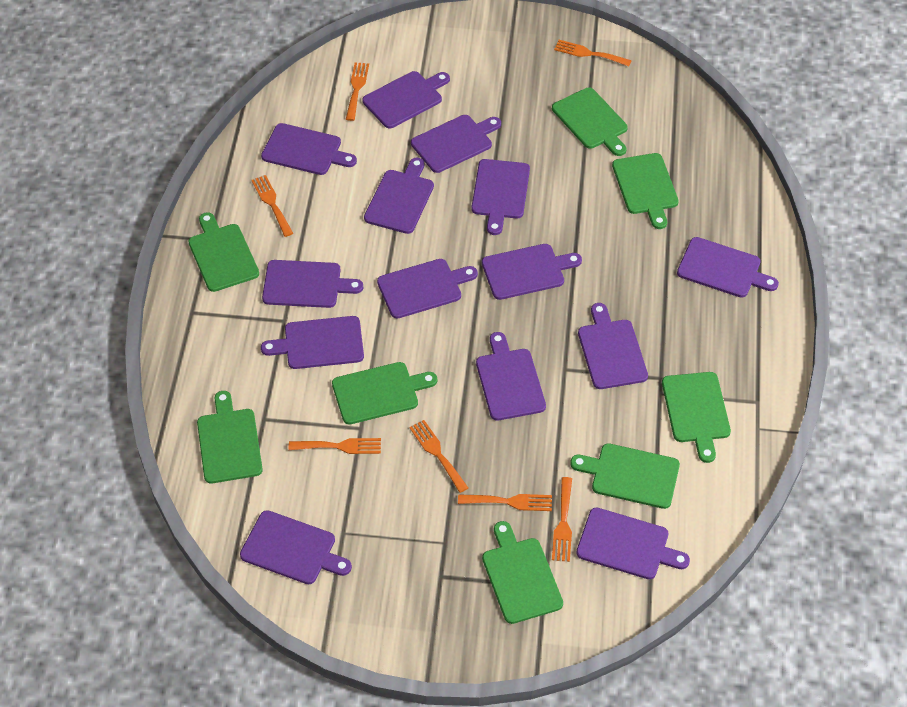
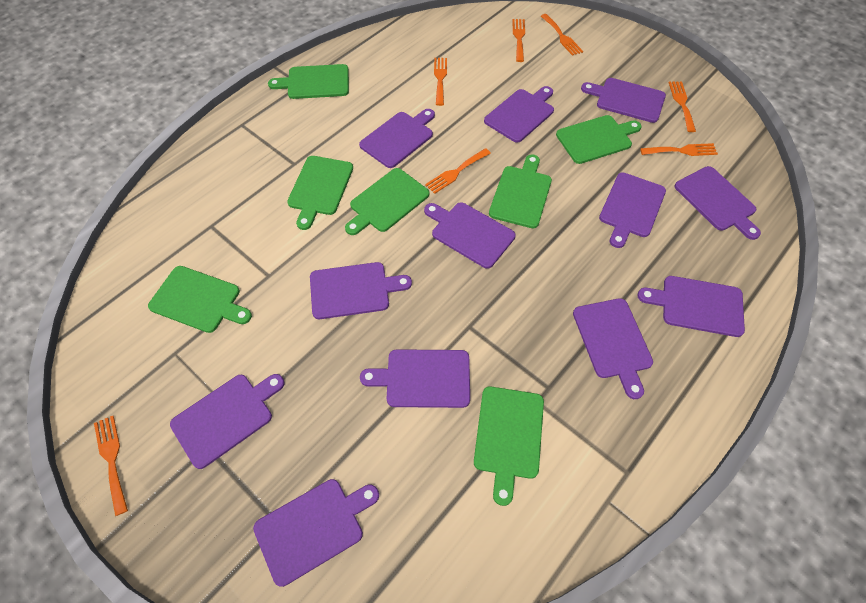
green cutting board: 8 -> 7
purple cutting board: 14 -> 12

